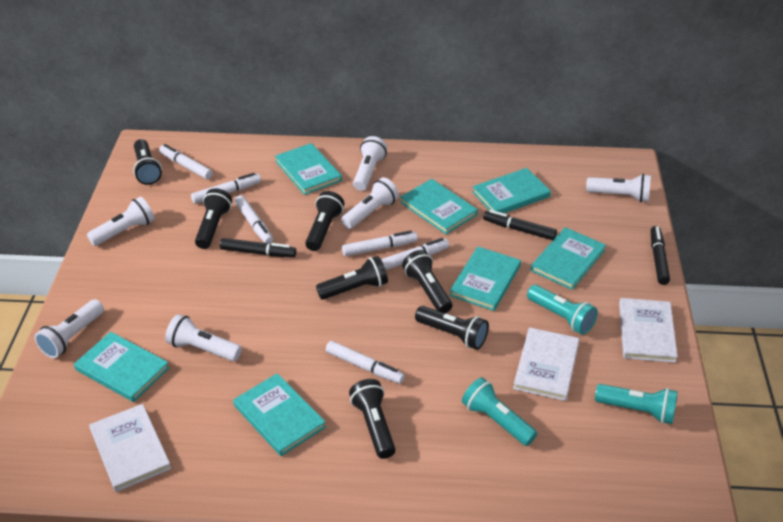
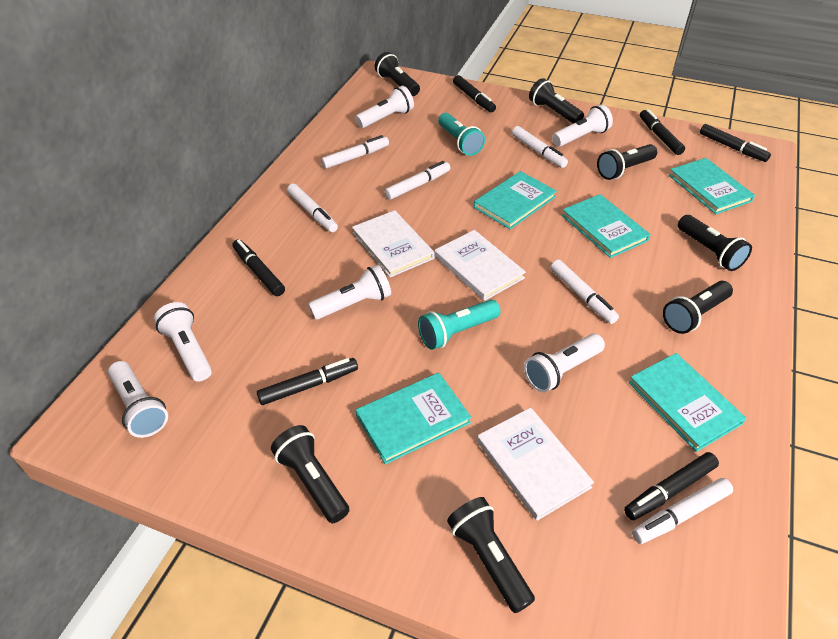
black marker: 3 -> 6
turquoise book: 7 -> 5
turquoise flashlight: 3 -> 2

